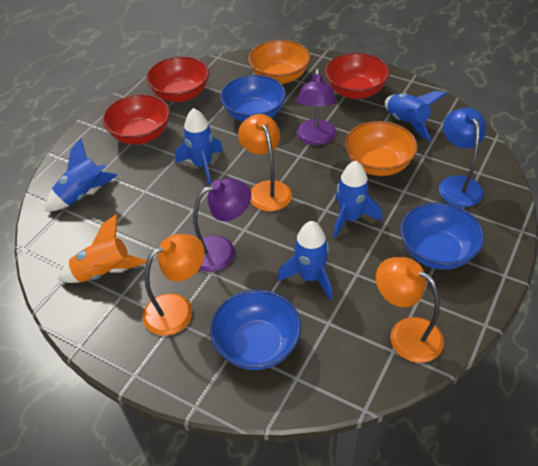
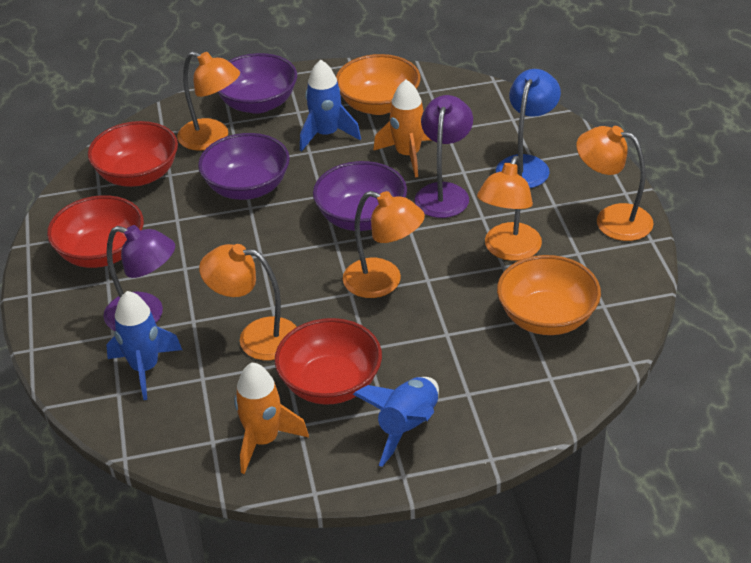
blue bowl: 3 -> 0
blue rocket: 5 -> 3
orange lamp: 3 -> 5
orange rocket: 1 -> 2
purple bowl: 0 -> 3

